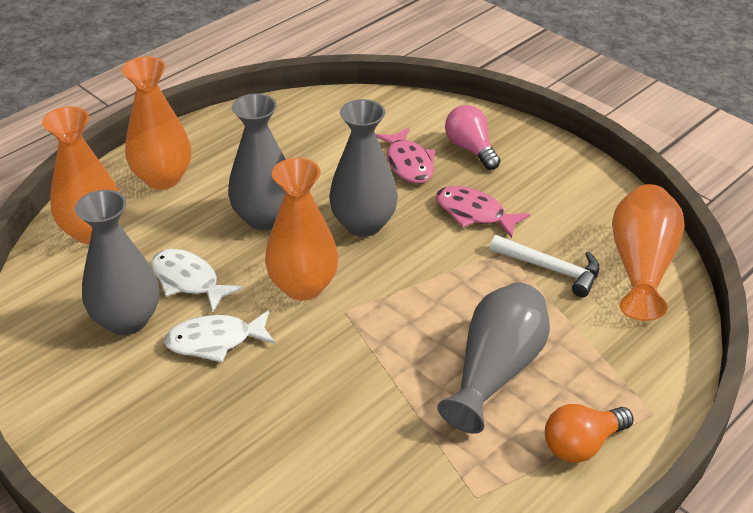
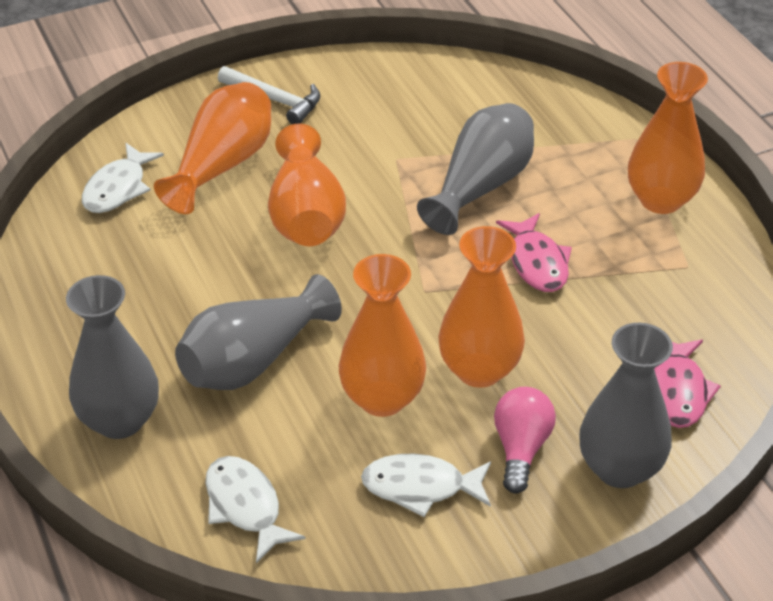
orange light bulb: 1 -> 0
orange vase: 4 -> 5
white fish: 2 -> 3

